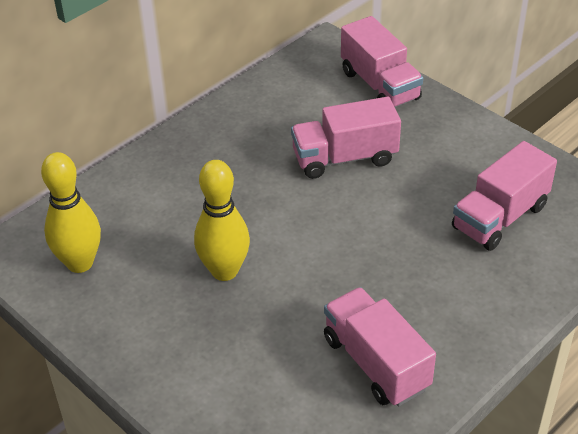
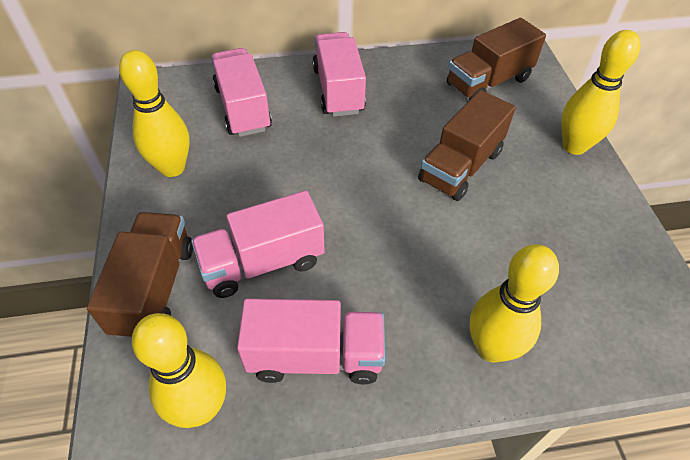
brown truck: 0 -> 3
yellow bowling pin: 2 -> 4

